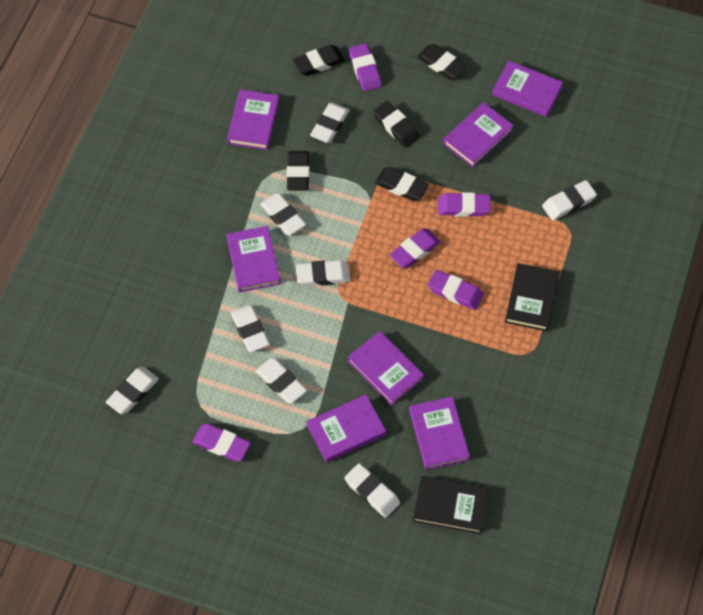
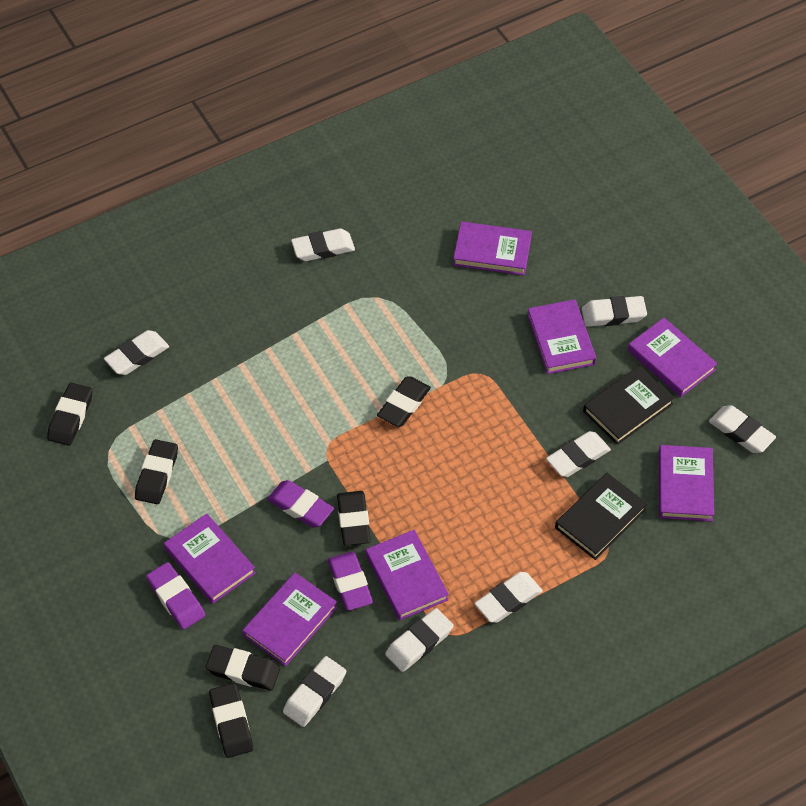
black eraser: 5 -> 6
purple eraser: 5 -> 3

